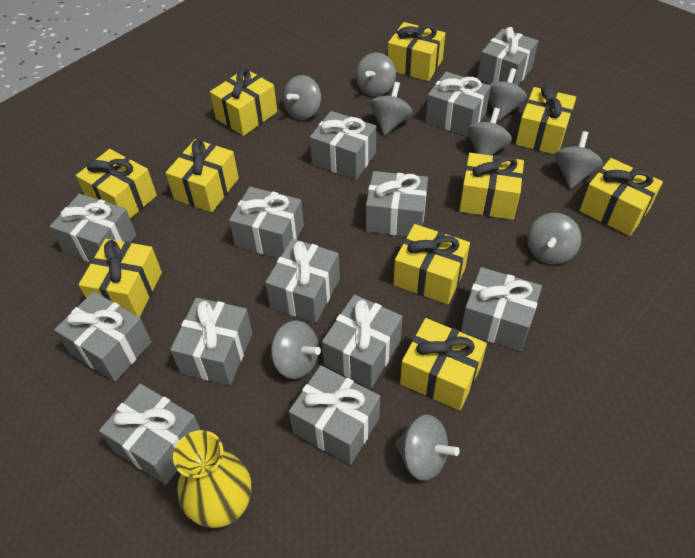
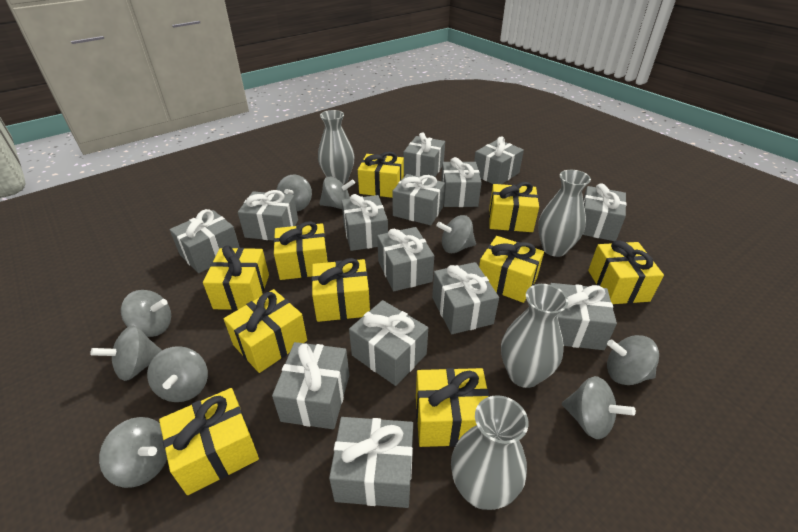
grey gift: 13 -> 14
grey vase: 0 -> 4
yellow vase: 1 -> 0

